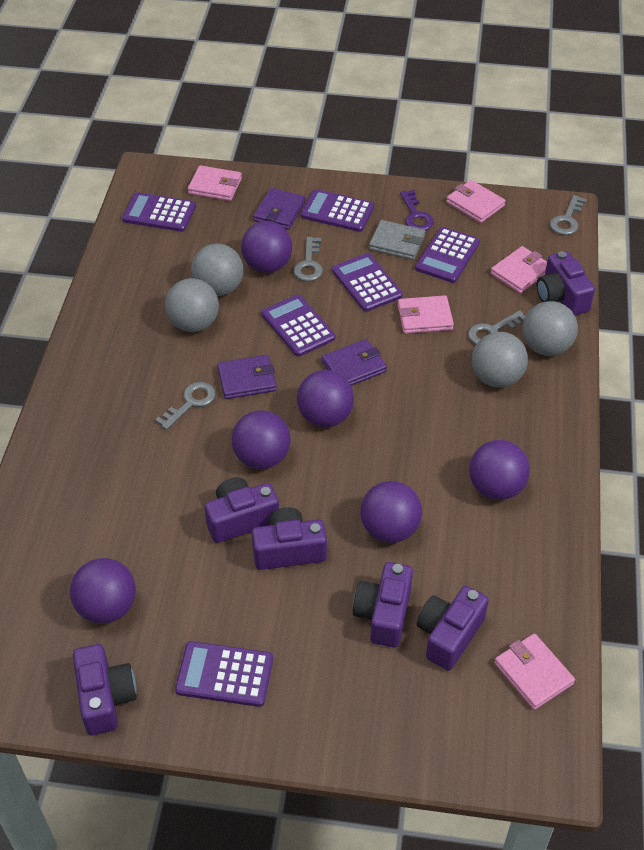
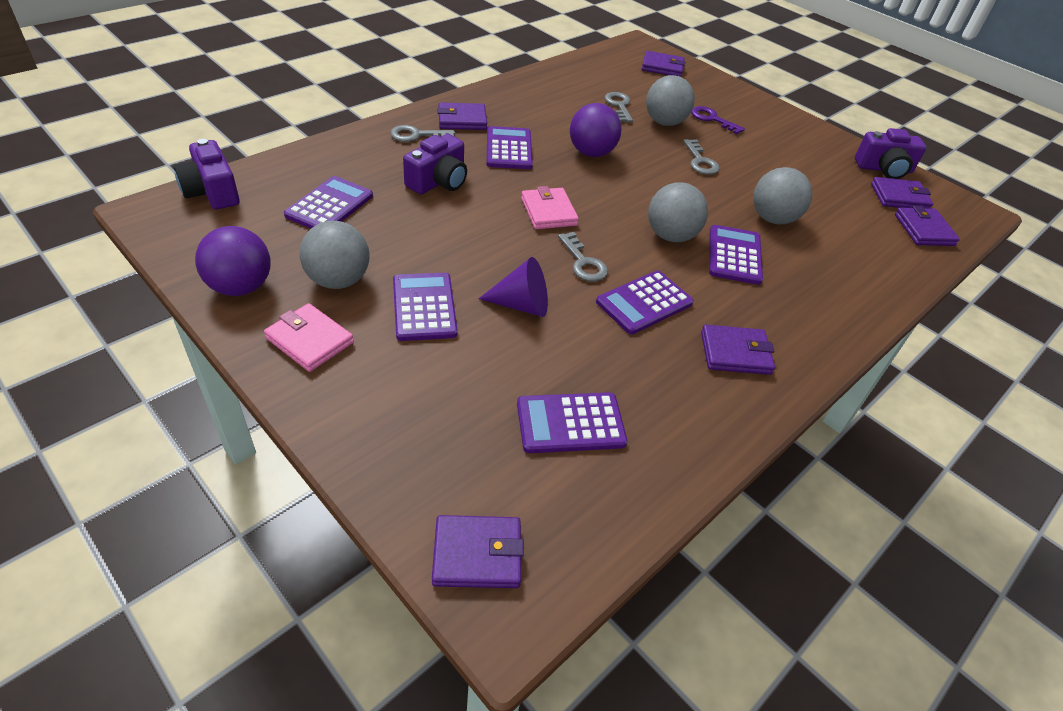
grey wallet: 1 -> 0
pink wallet: 5 -> 2
purple ball: 6 -> 2
purple camera: 6 -> 3
purple cone: 0 -> 1
purple wallet: 3 -> 6

